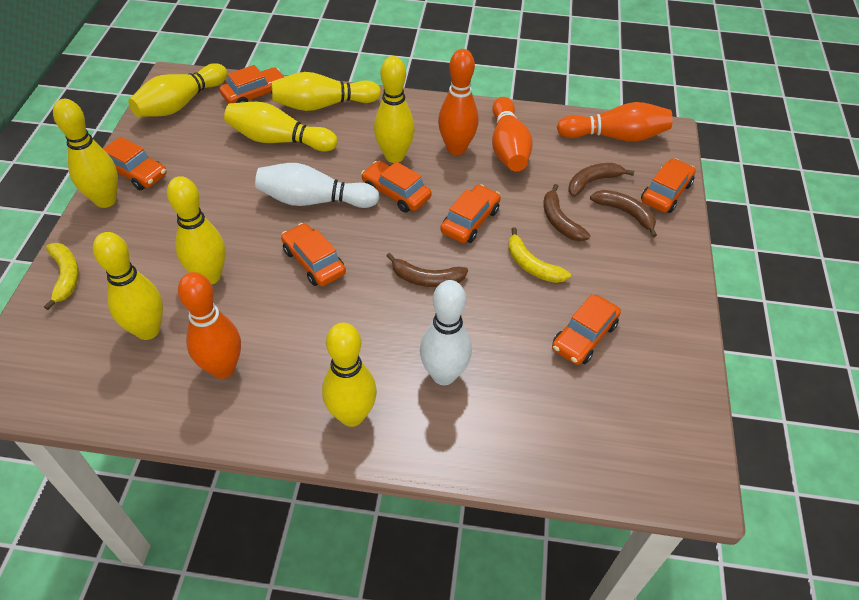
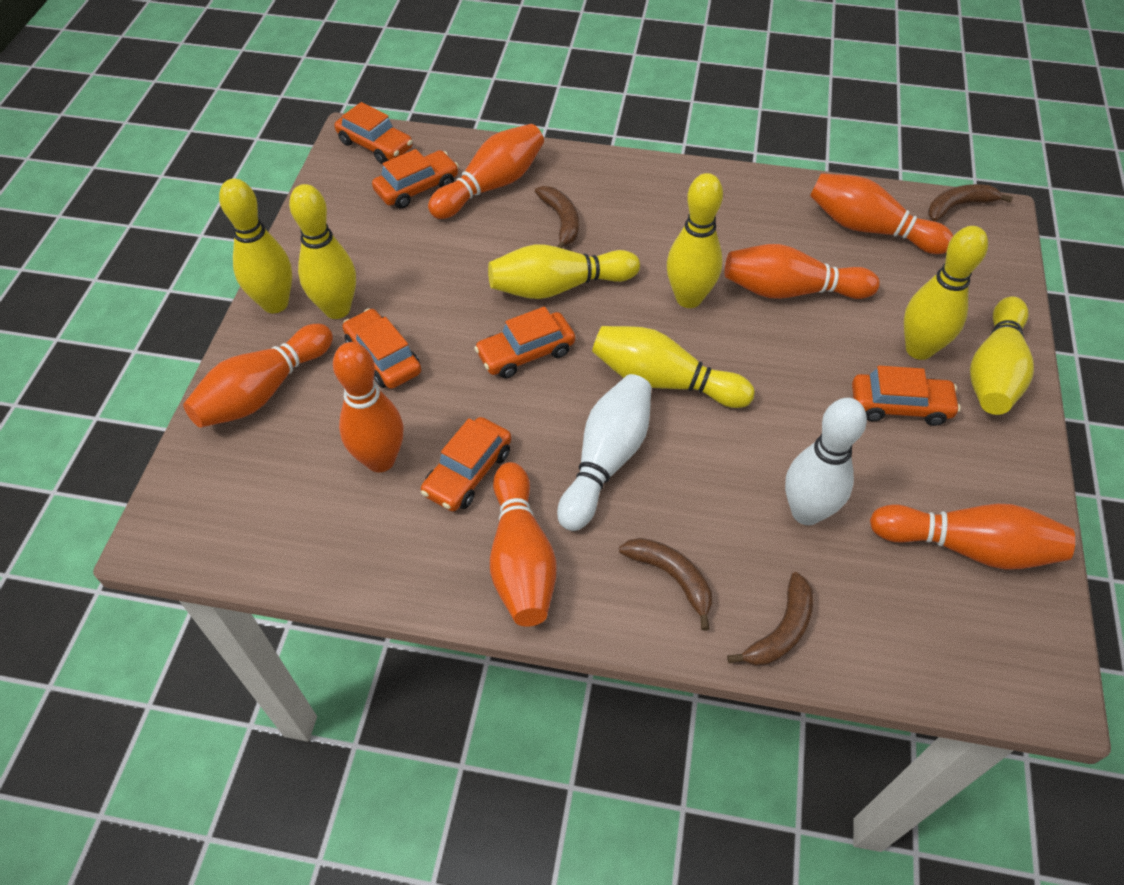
orange bowling pin: 4 -> 7
orange car: 7 -> 6
yellow banana: 2 -> 0
yellow bowling pin: 8 -> 7

